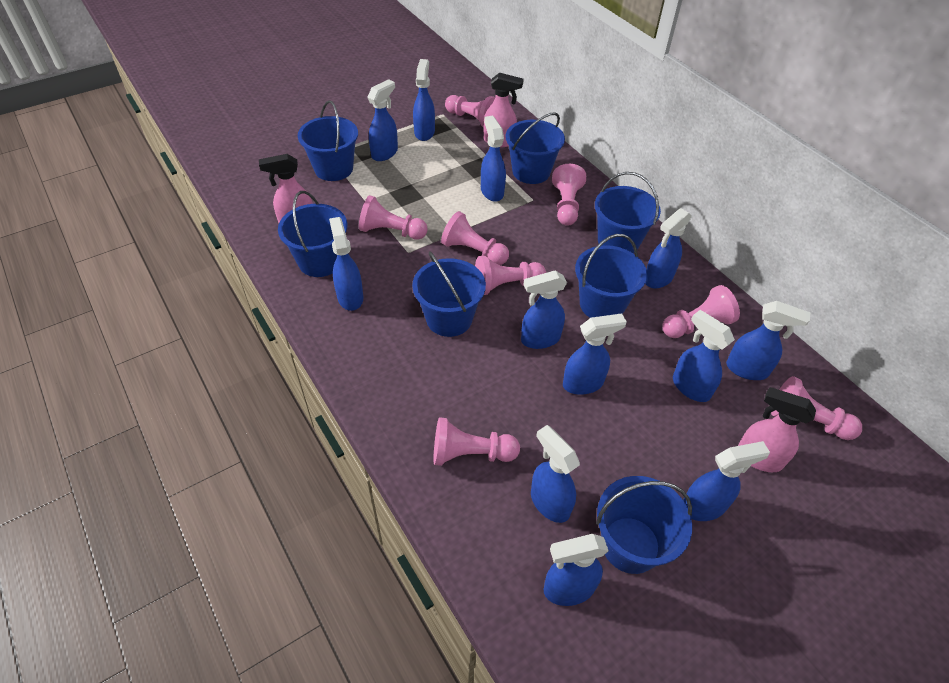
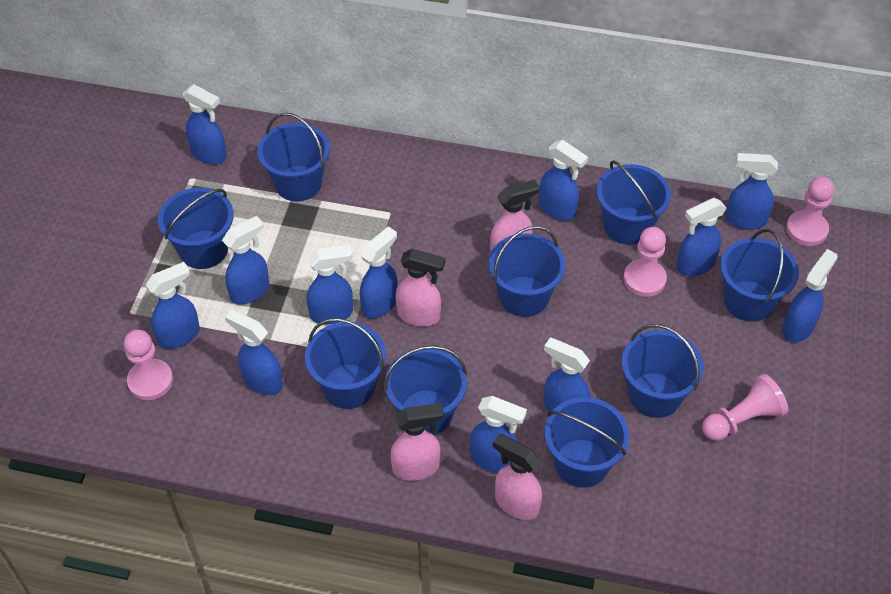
blue bucket: 7 -> 9
pink pawn: 8 -> 4
pink spray bottle: 3 -> 4

